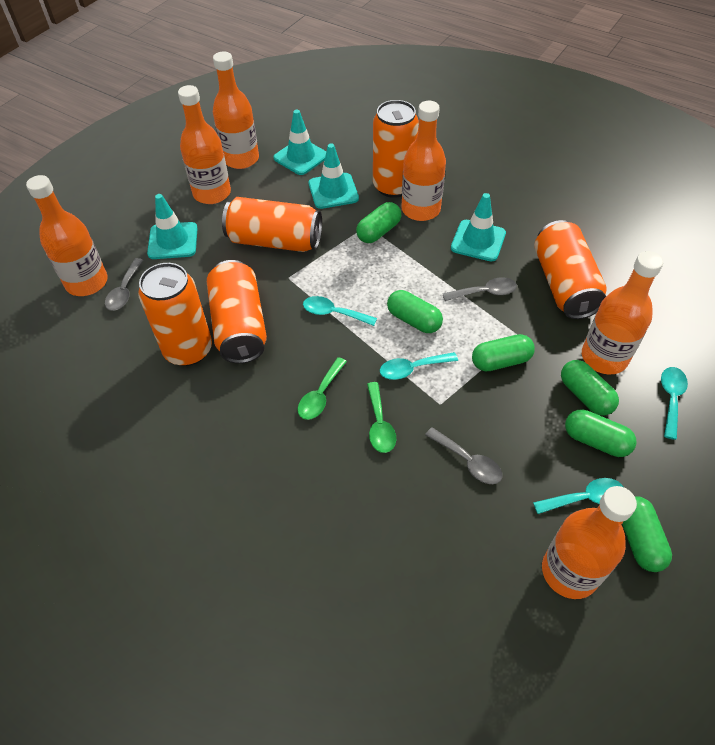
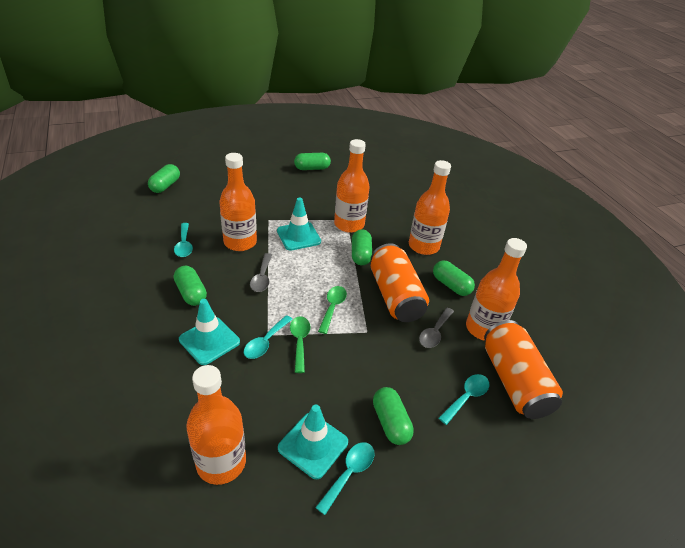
grey spoon: 3 -> 2
orange bottle: 6 -> 5
orange can: 5 -> 2
turquoise traffic cone: 4 -> 3

